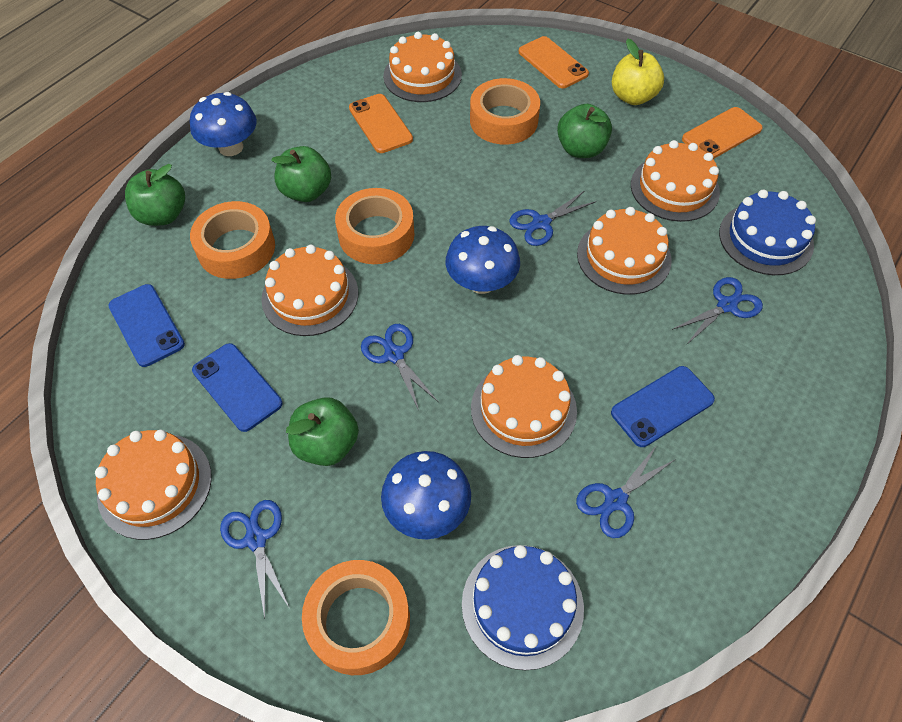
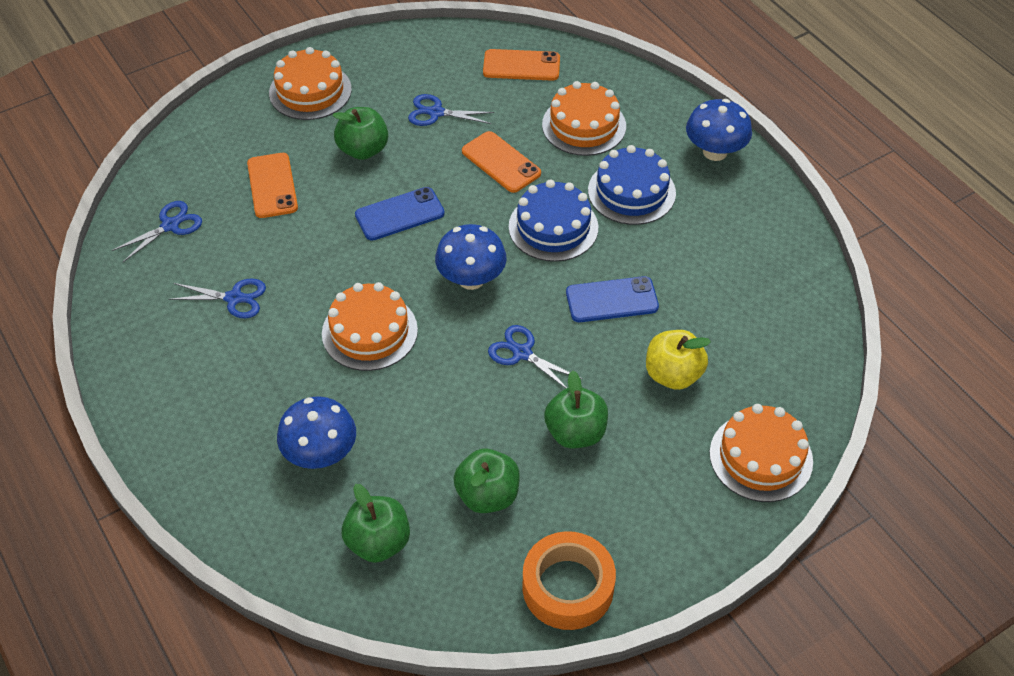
blue phone: 3 -> 2
blue scissors: 5 -> 4
orange cake: 6 -> 4
orange tape: 4 -> 1

